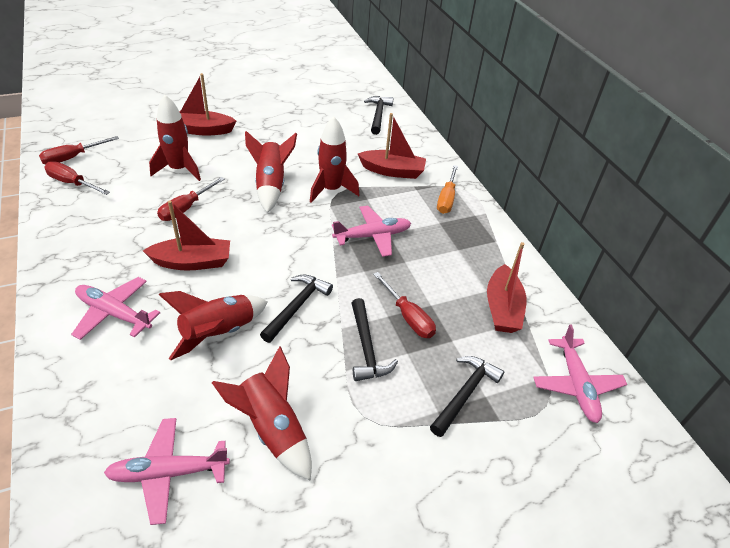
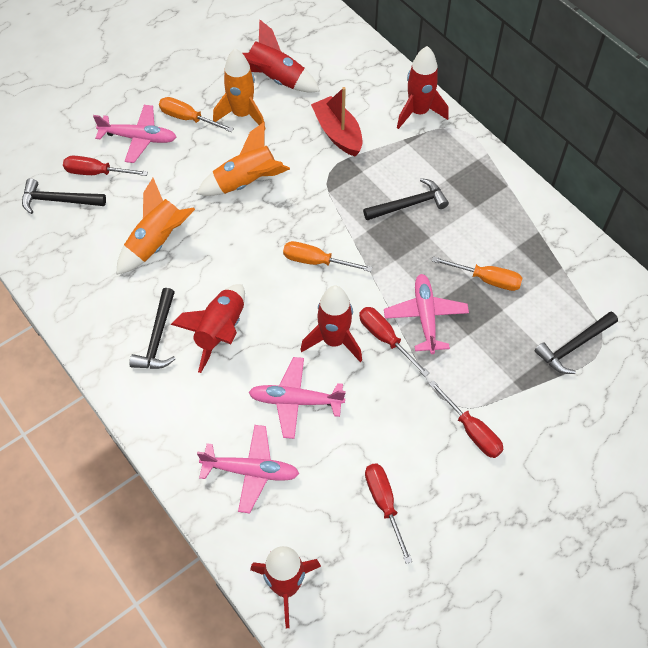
orange rocket: 0 -> 3
orange screwdriver: 1 -> 3
red boat: 4 -> 1

